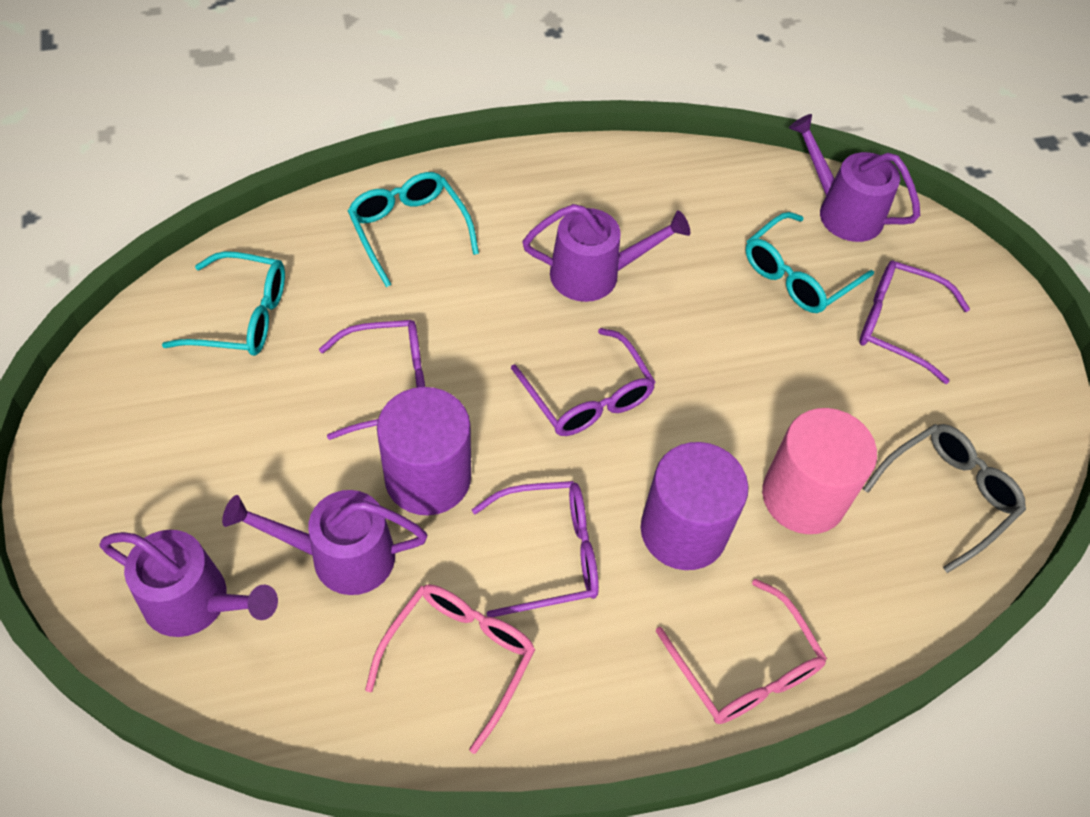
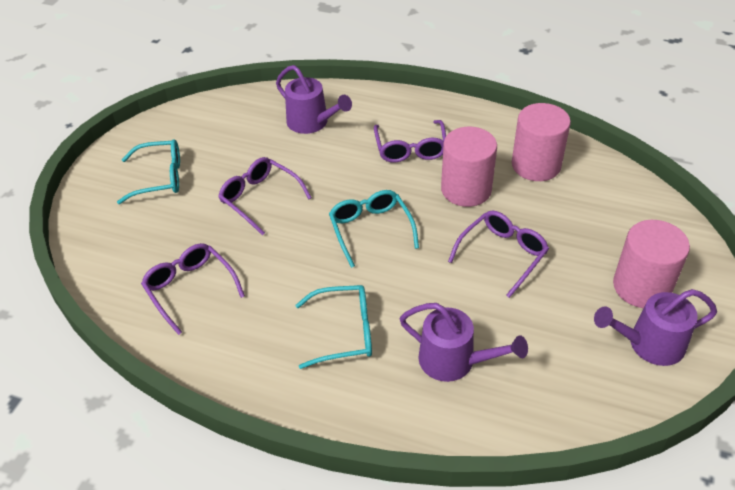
grey glasses: 1 -> 0
pink cylinder: 1 -> 3
pink glasses: 2 -> 0
purple cylinder: 2 -> 0
purple watering can: 4 -> 3

